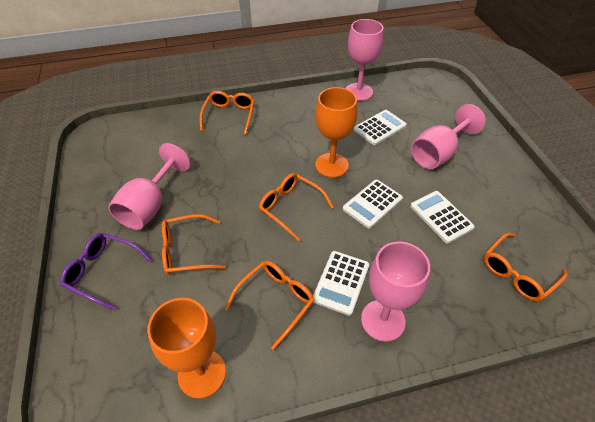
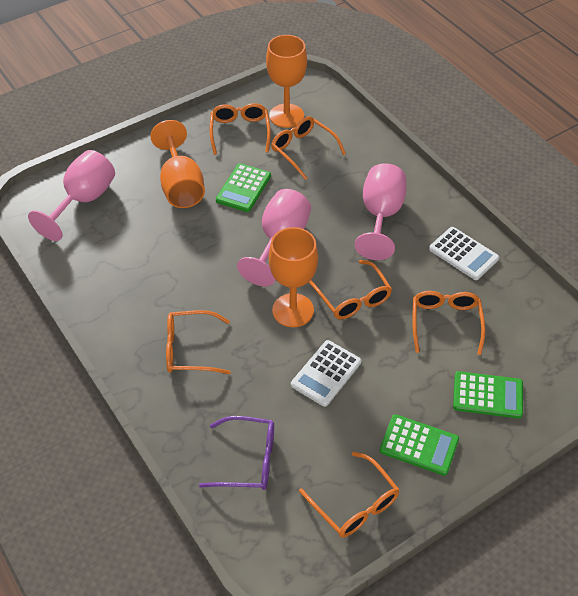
green calculator: 0 -> 3
orange glasses: 5 -> 6
orange goblet: 2 -> 3
pink goblet: 4 -> 3
white calculator: 4 -> 2

